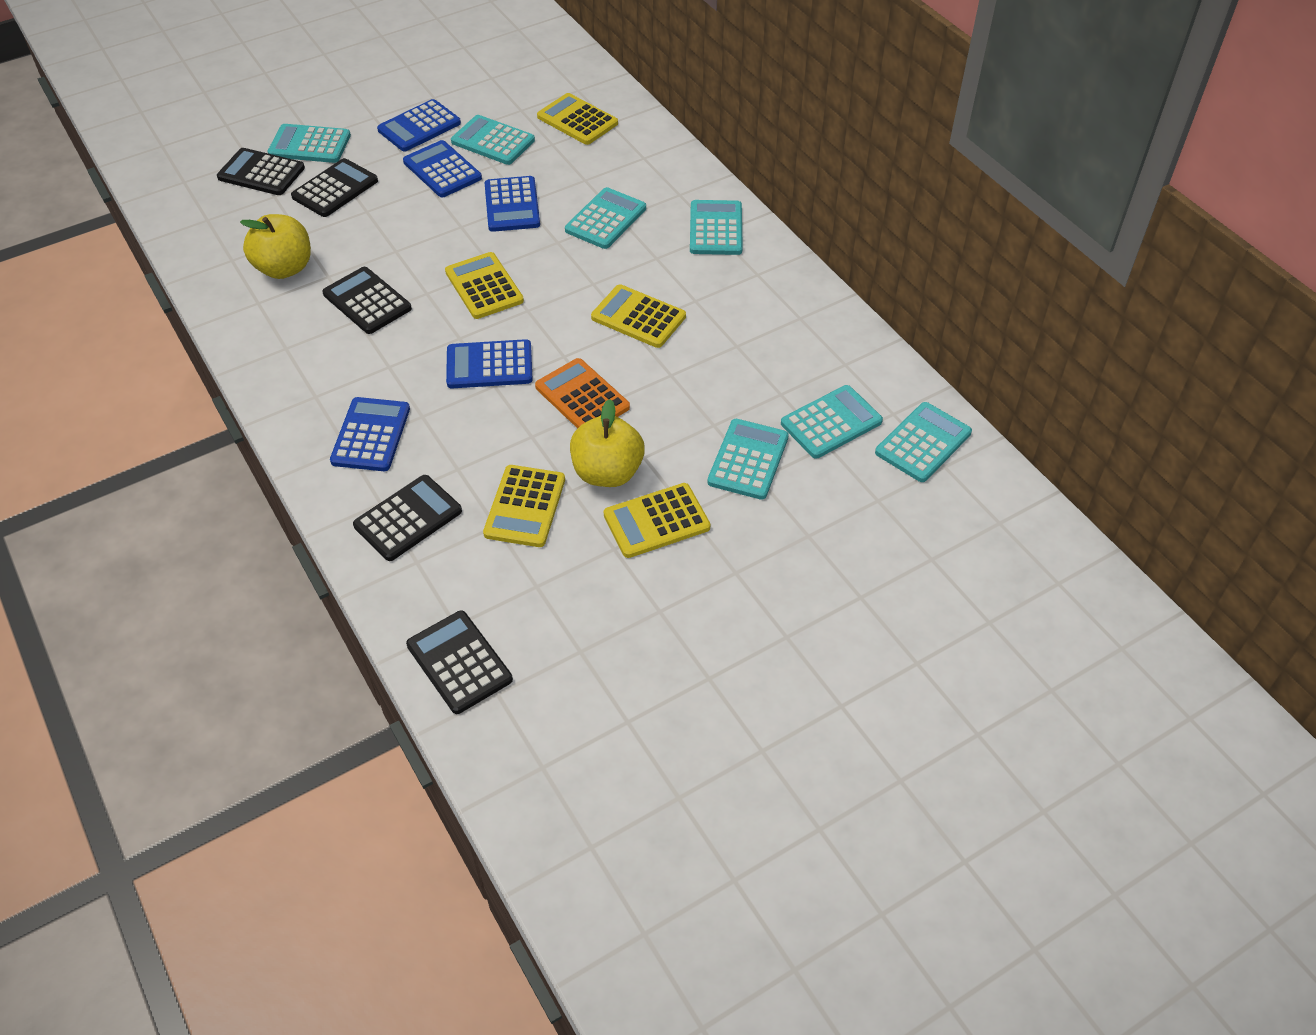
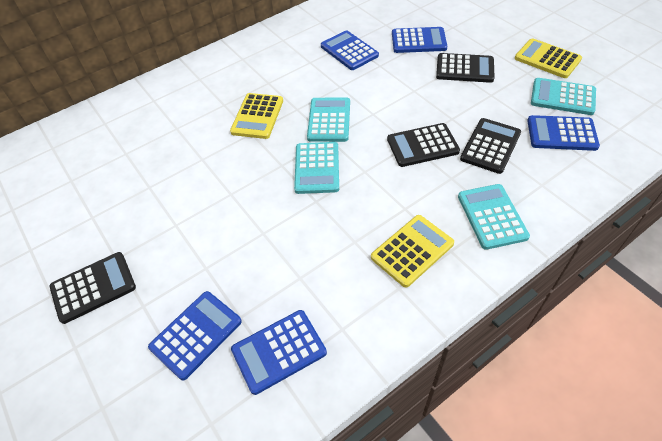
black calculator: 5 -> 4
orange calculator: 1 -> 0
turquoise calculator: 7 -> 4
yellow apple: 2 -> 0
yellow calculator: 5 -> 3

